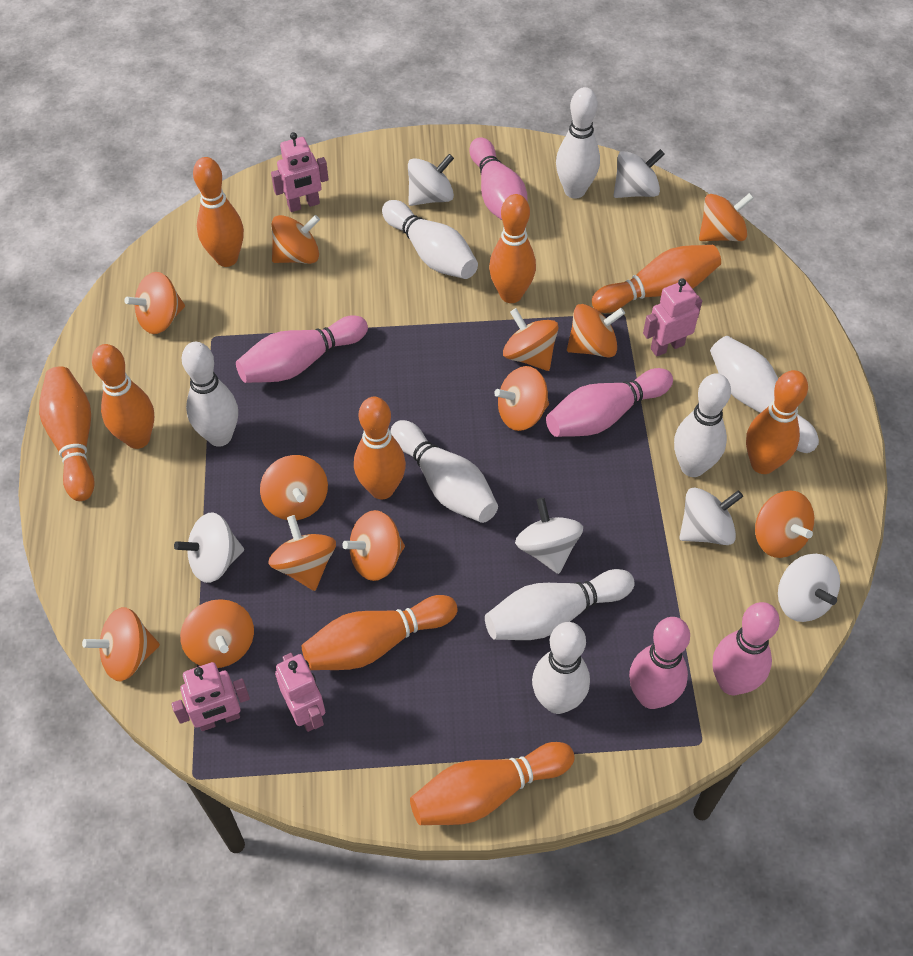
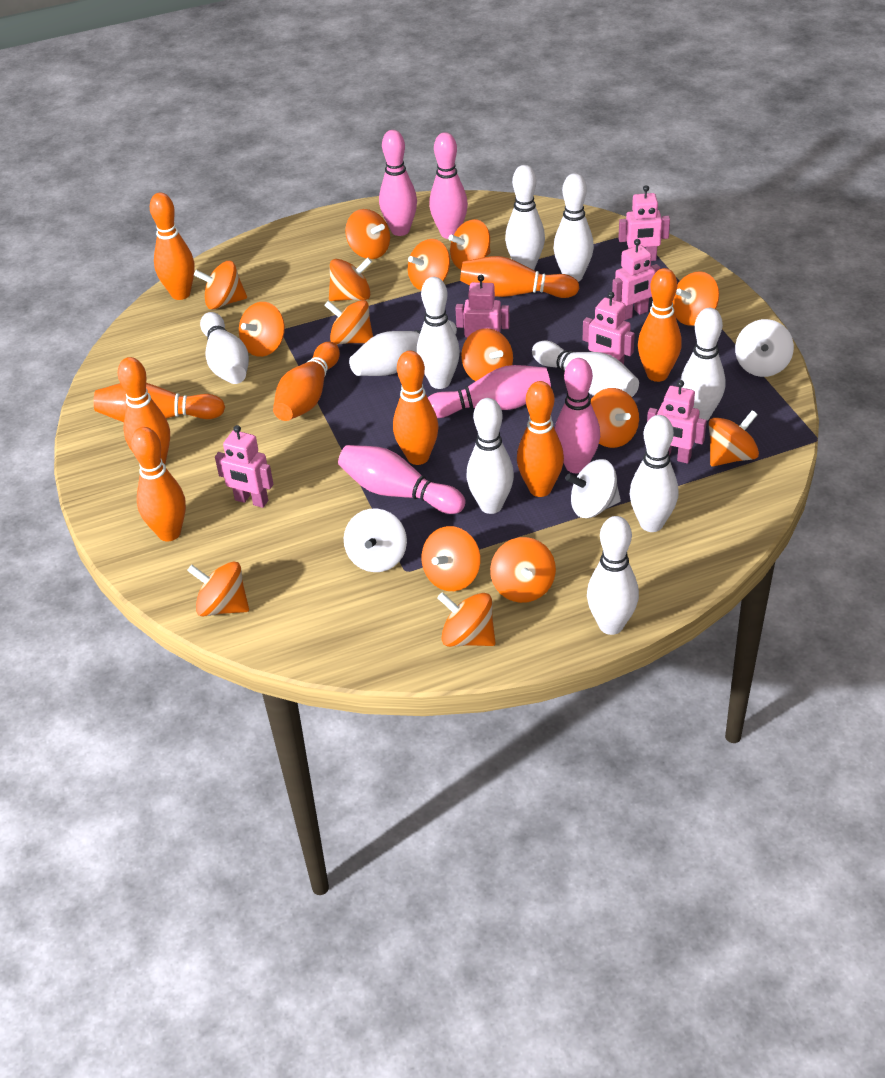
orange spinning top: 12 -> 15
pink robot: 4 -> 6
white bowling pin: 8 -> 10
white spinning top: 6 -> 3

